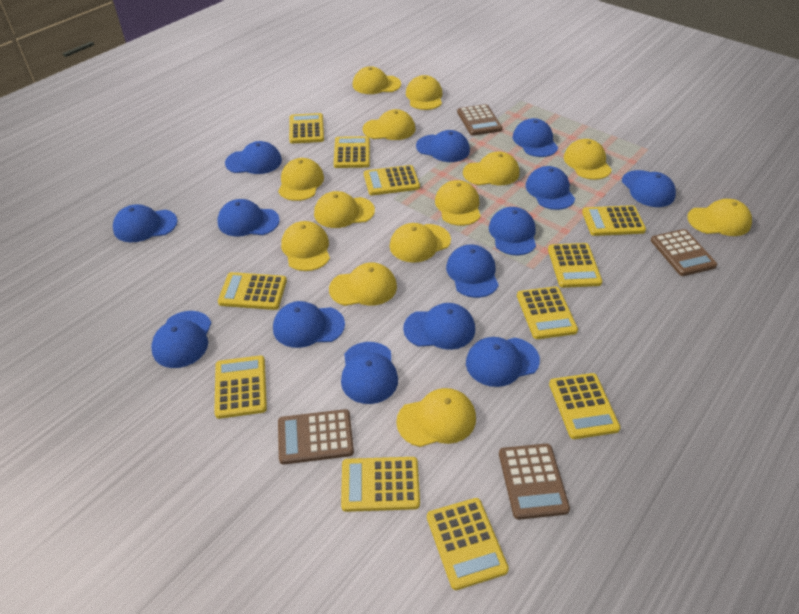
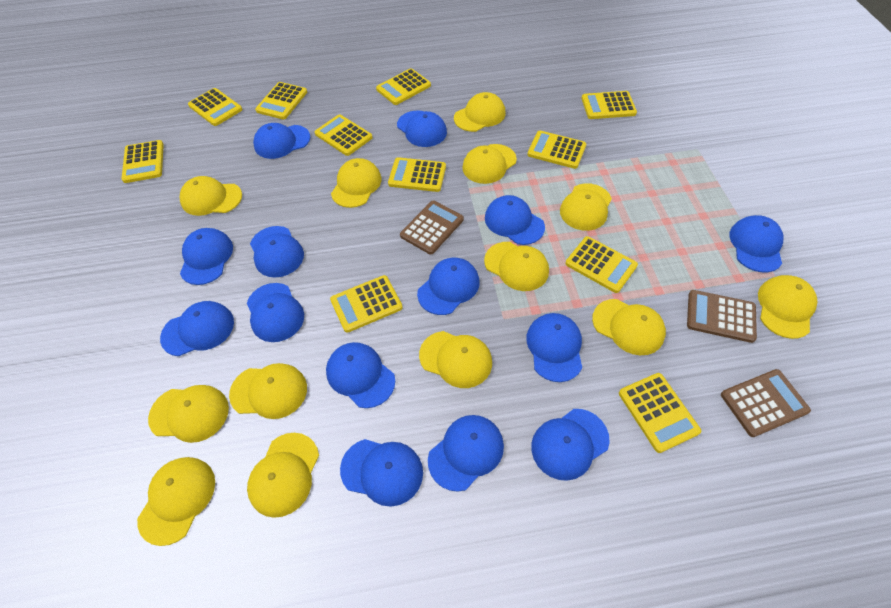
brown calculator: 4 -> 3

